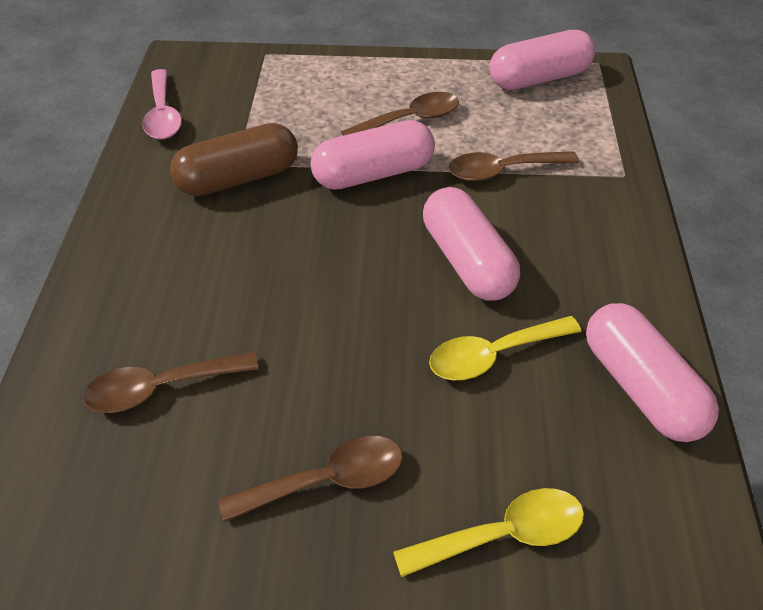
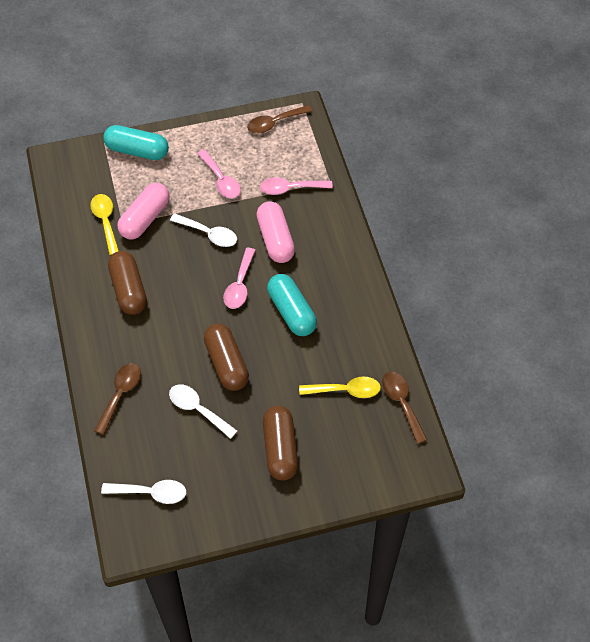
brown capsule: 1 -> 3
brown spoon: 4 -> 3
pink capsule: 4 -> 2
pink spoon: 1 -> 3
turquoise capsule: 0 -> 2
white spoon: 0 -> 3

